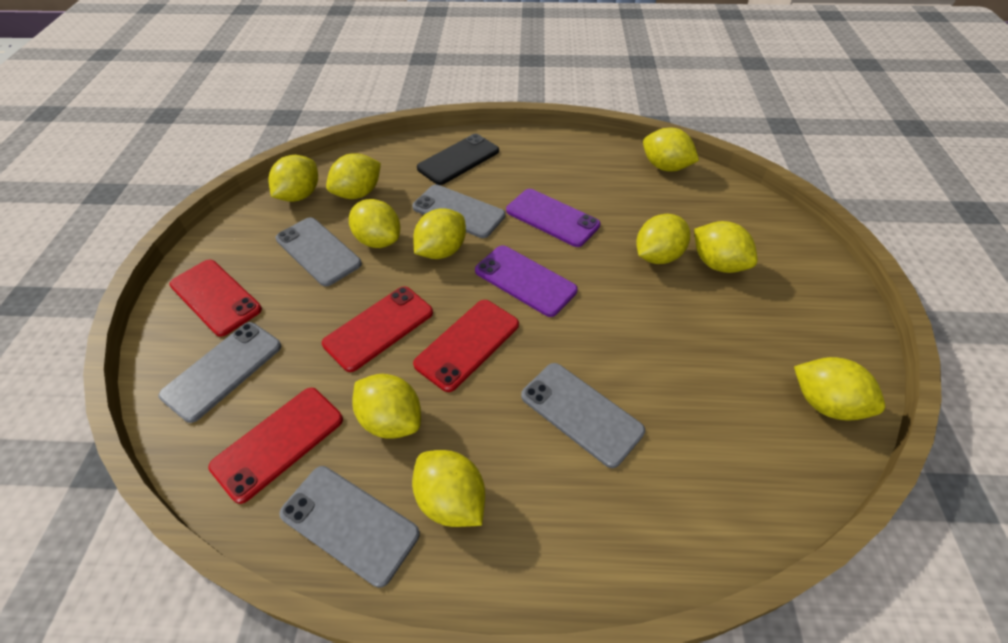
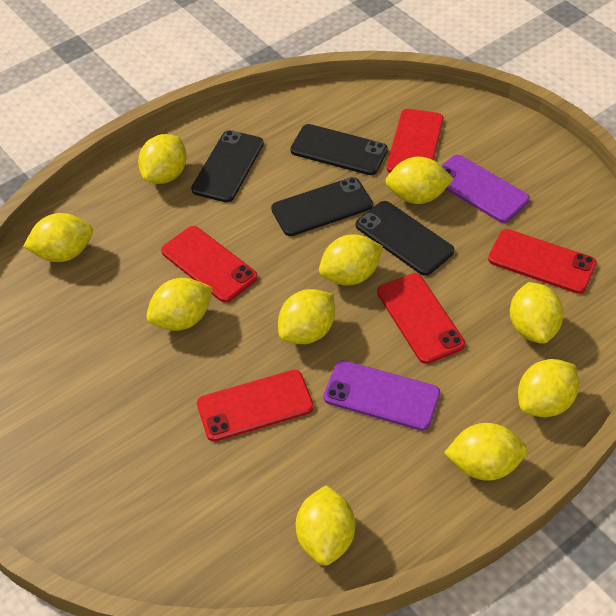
black phone: 1 -> 4
grey phone: 5 -> 0
red phone: 4 -> 5

